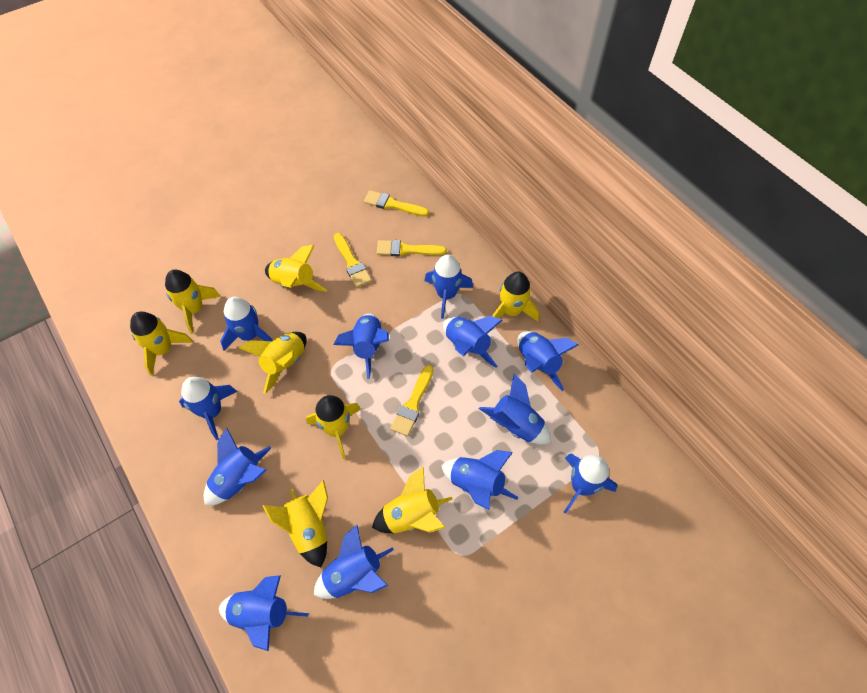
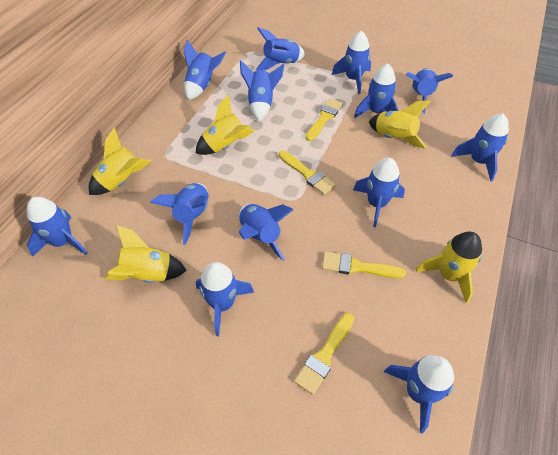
blue rocket: 12 -> 13
yellow rocket: 8 -> 5

